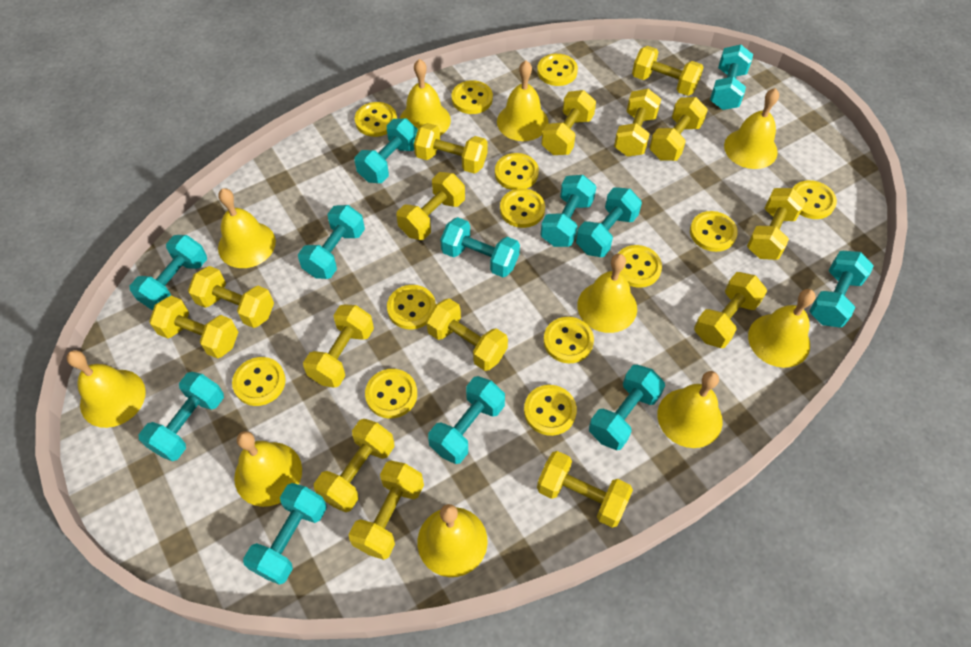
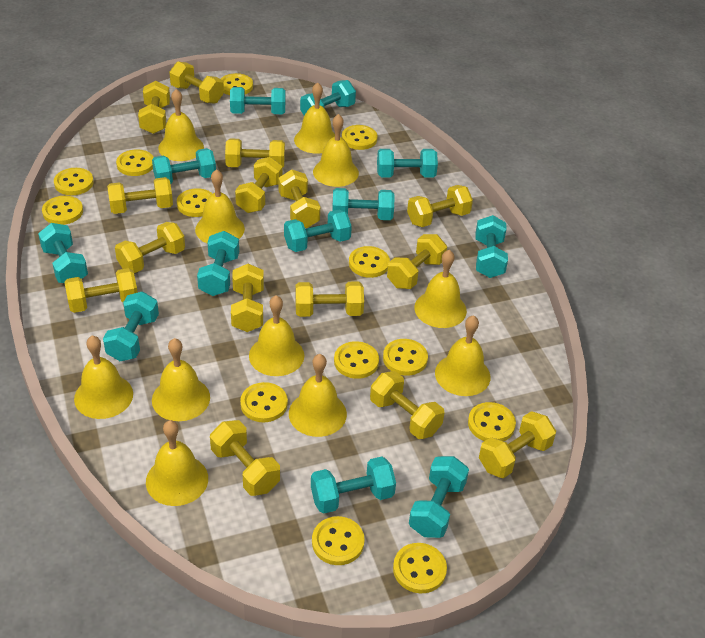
yellow bell: 10 -> 11

